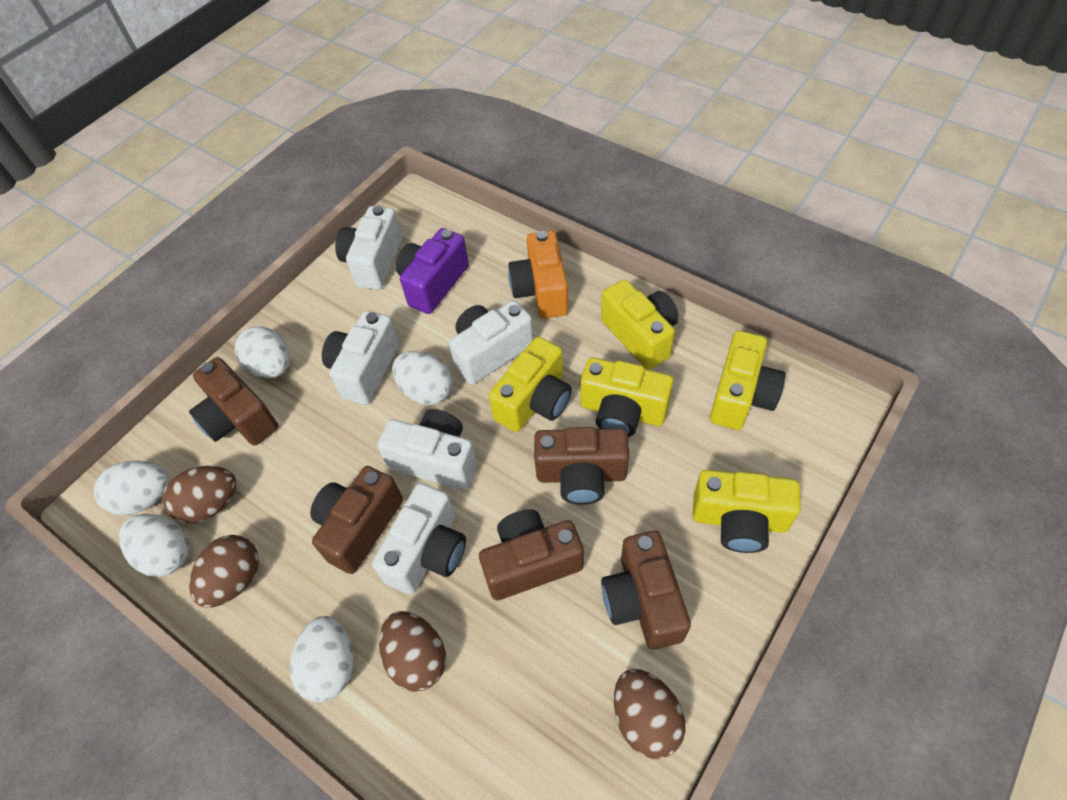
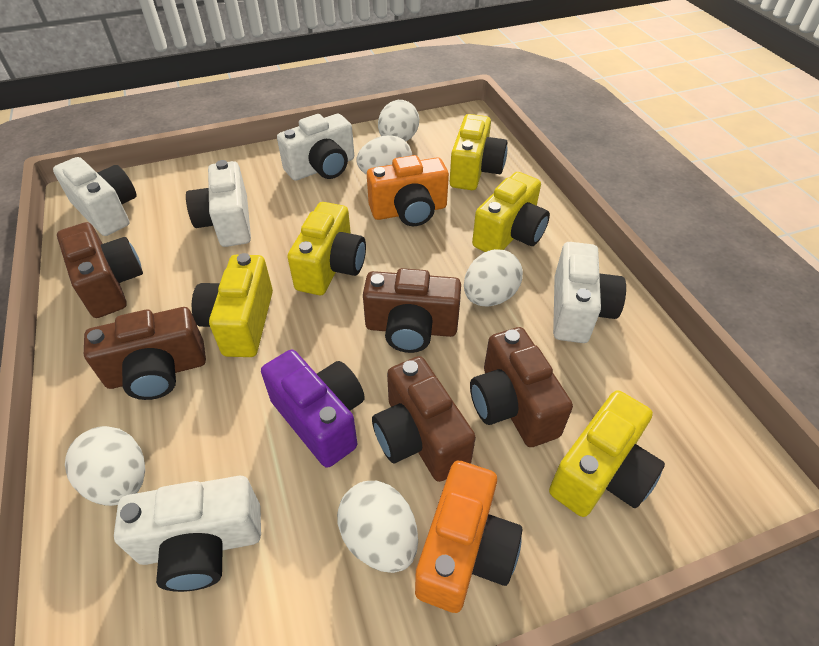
brown egg: 4 -> 0
orange camera: 1 -> 2

